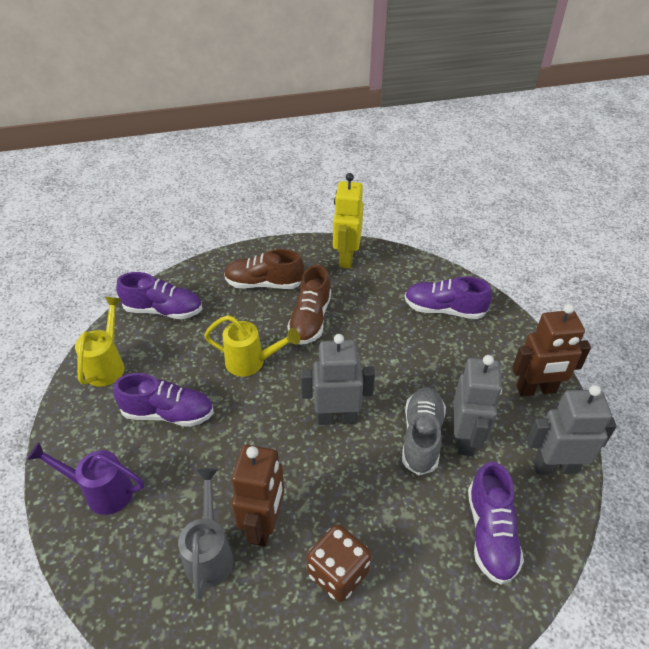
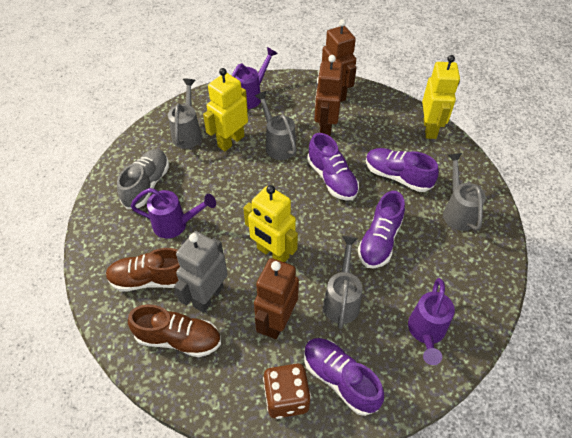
brown robot: 2 -> 3
grey robot: 3 -> 1
grey watering can: 1 -> 4
purple watering can: 1 -> 3
yellow robot: 1 -> 3
yellow watering can: 2 -> 0

